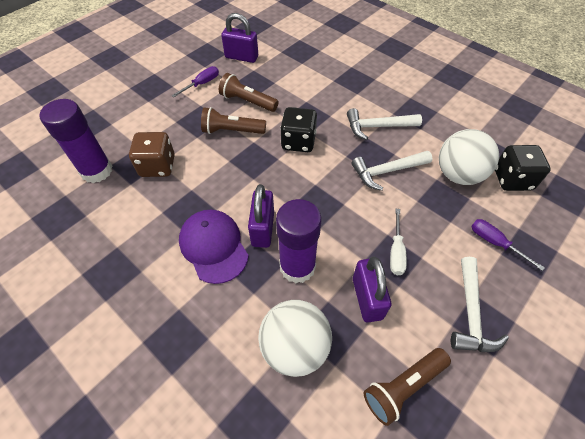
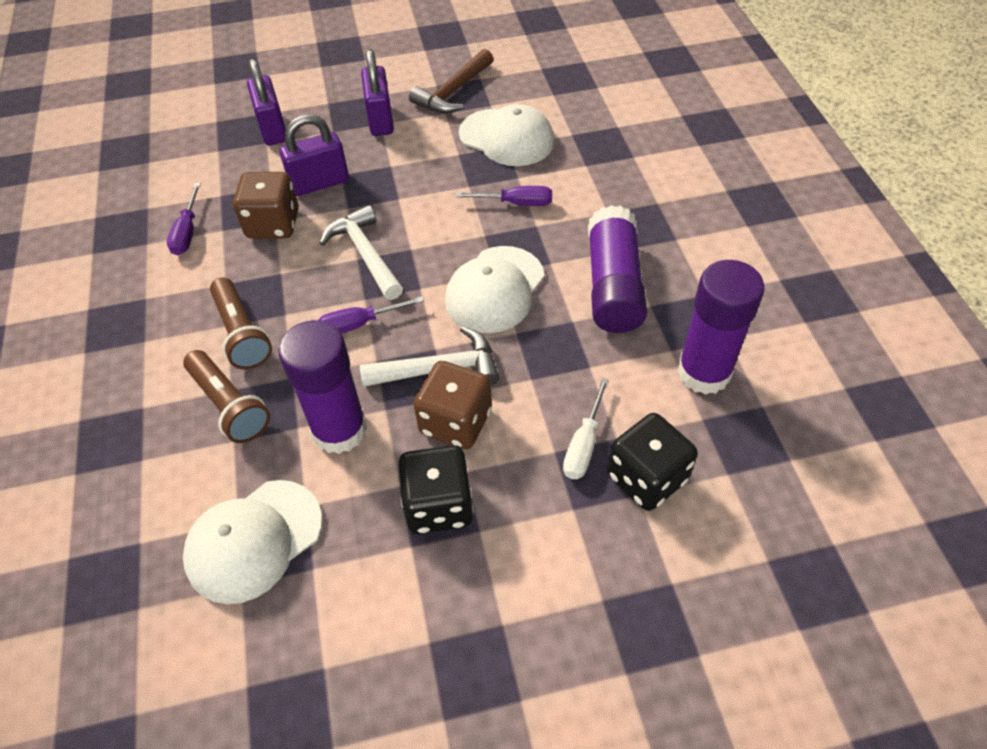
brown dice: 1 -> 2
brown flashlight: 3 -> 2
brown hammer: 0 -> 1
purple cap: 1 -> 0
purple glue stick: 2 -> 3
purple screwdriver: 2 -> 3
white ball: 2 -> 0
white cap: 0 -> 3
white hammer: 3 -> 2

